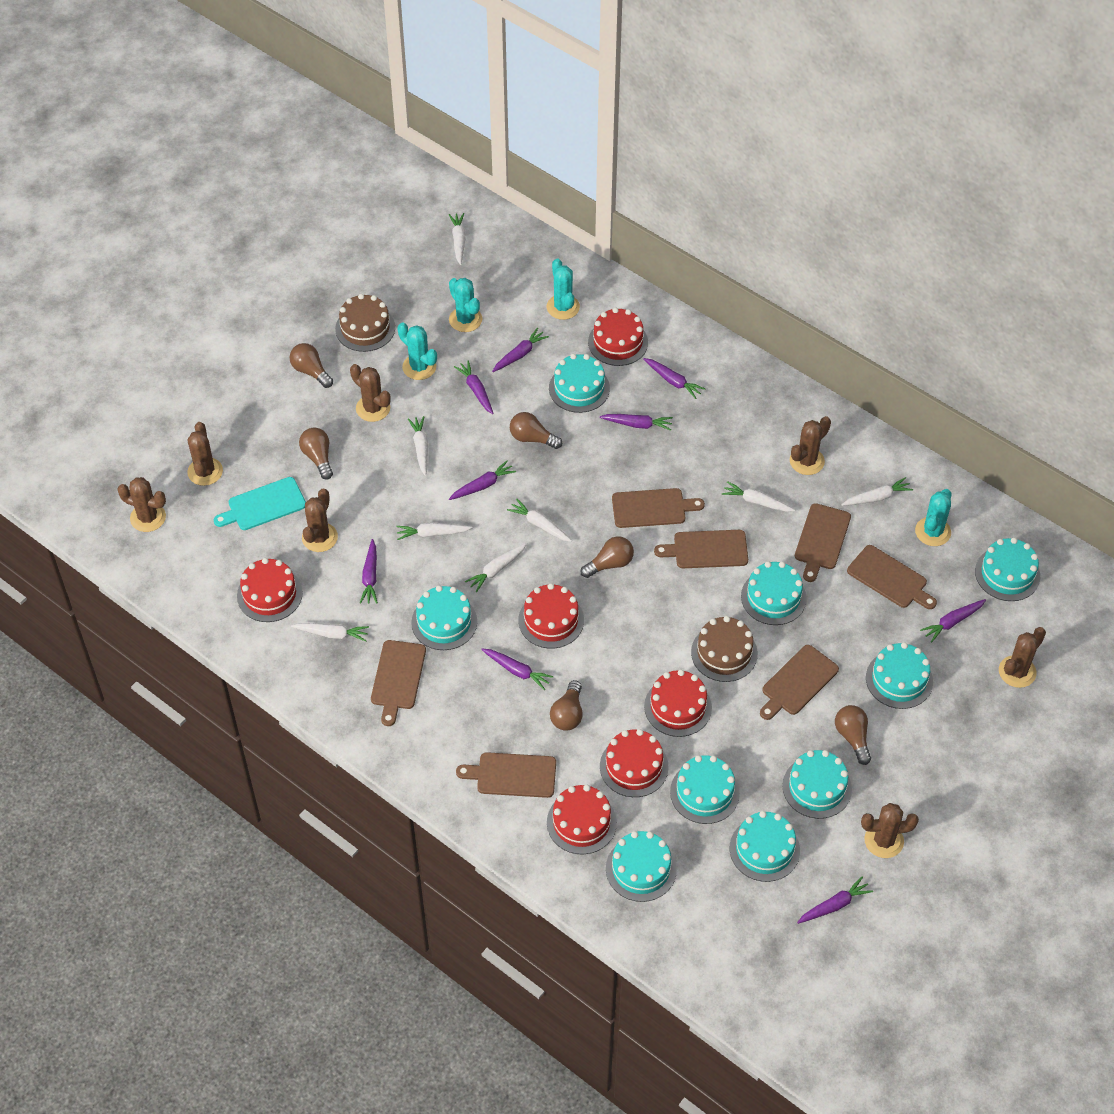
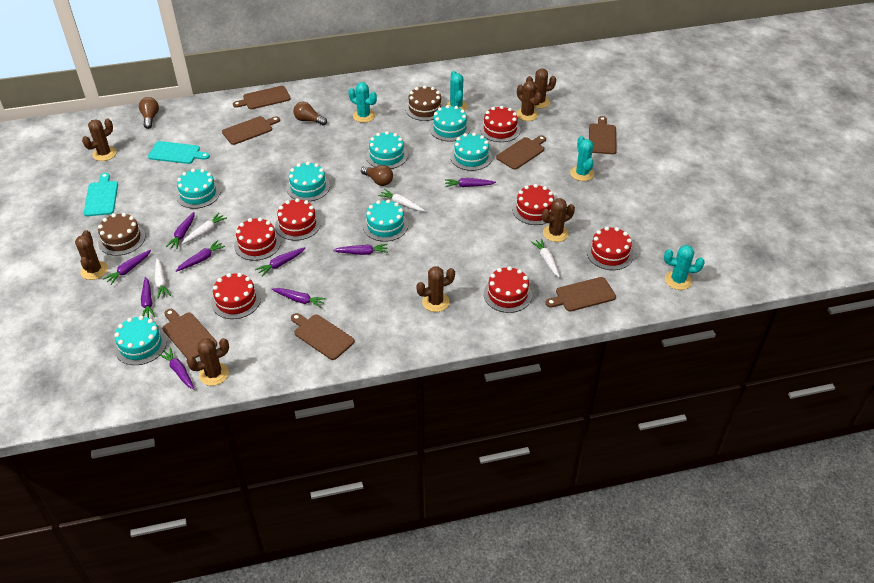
brown light bulb: 6 -> 3
red cake: 6 -> 7
turquoise cake: 9 -> 7
turquoise cutting board: 1 -> 2
white carrot: 8 -> 4

